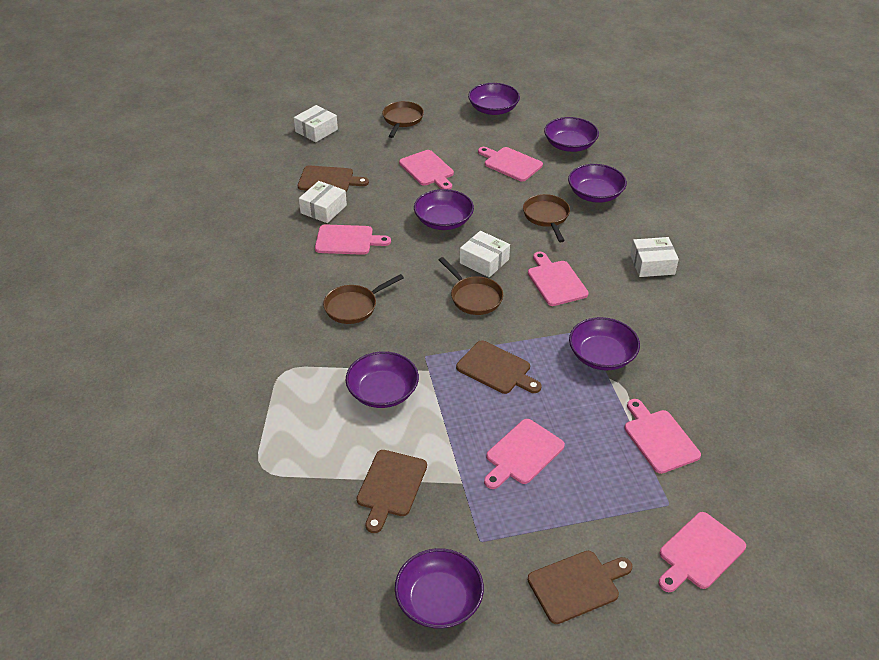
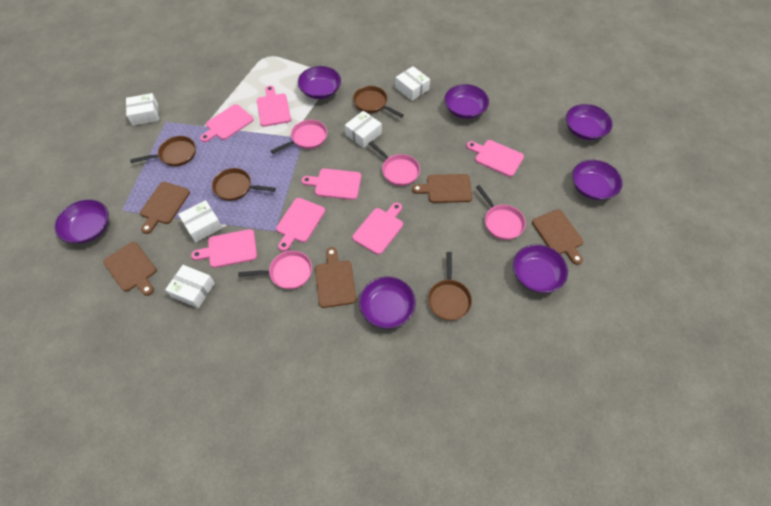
brown cutting board: 4 -> 5
pink pan: 0 -> 4
white box: 4 -> 5

